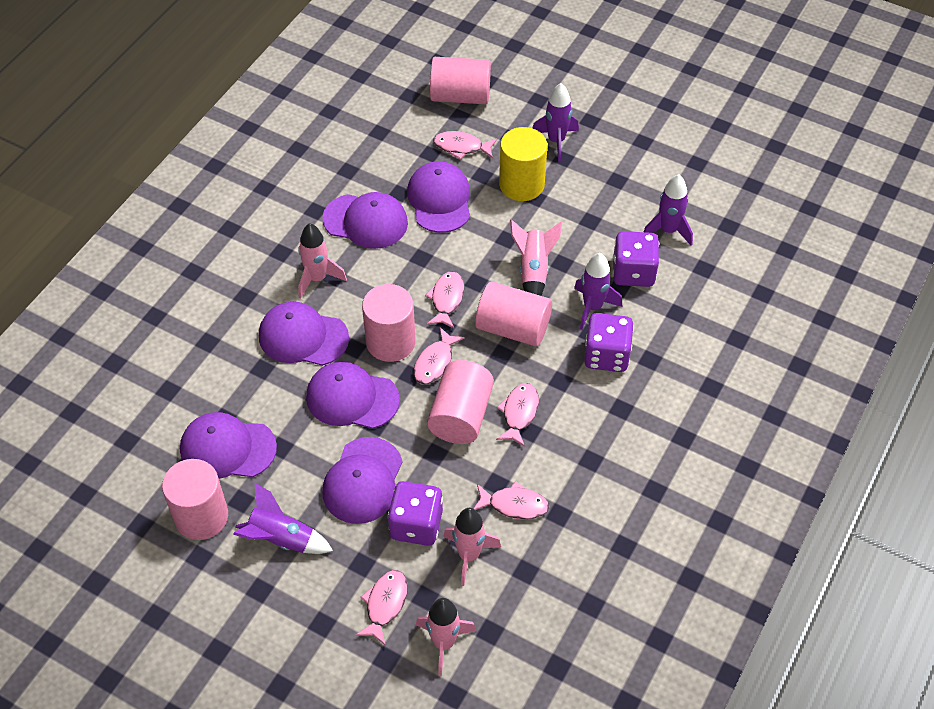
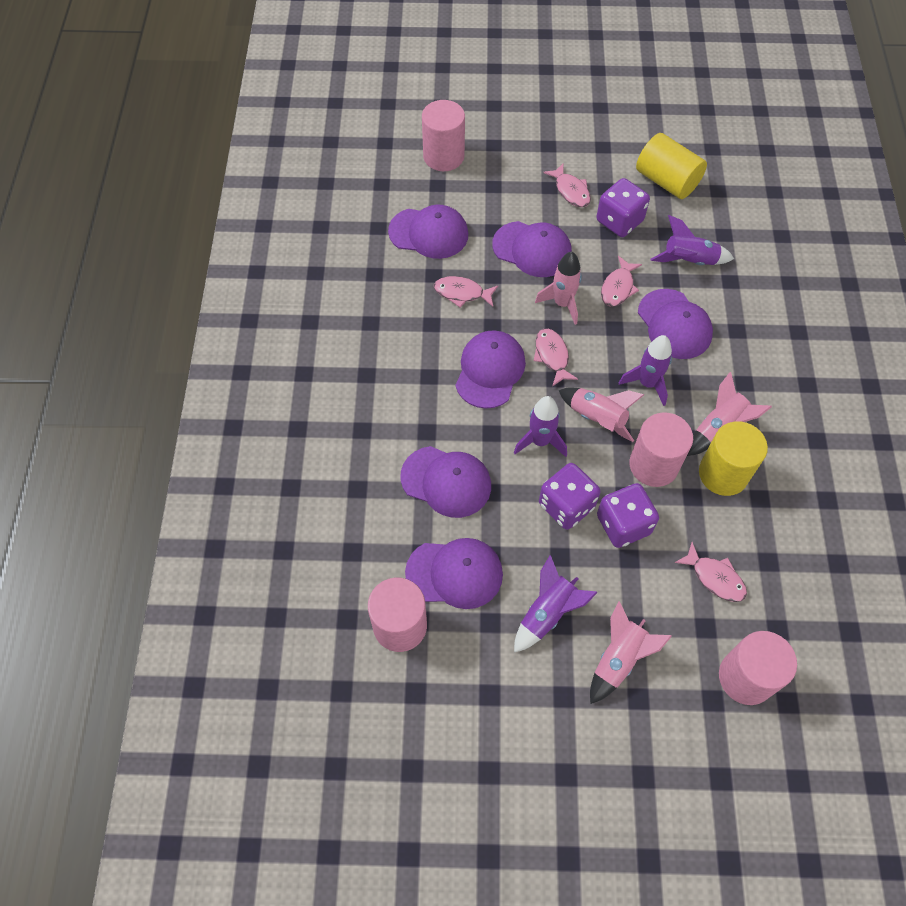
pink cylinder: 5 -> 4
pink fish: 6 -> 5
yellow cylinder: 1 -> 2

